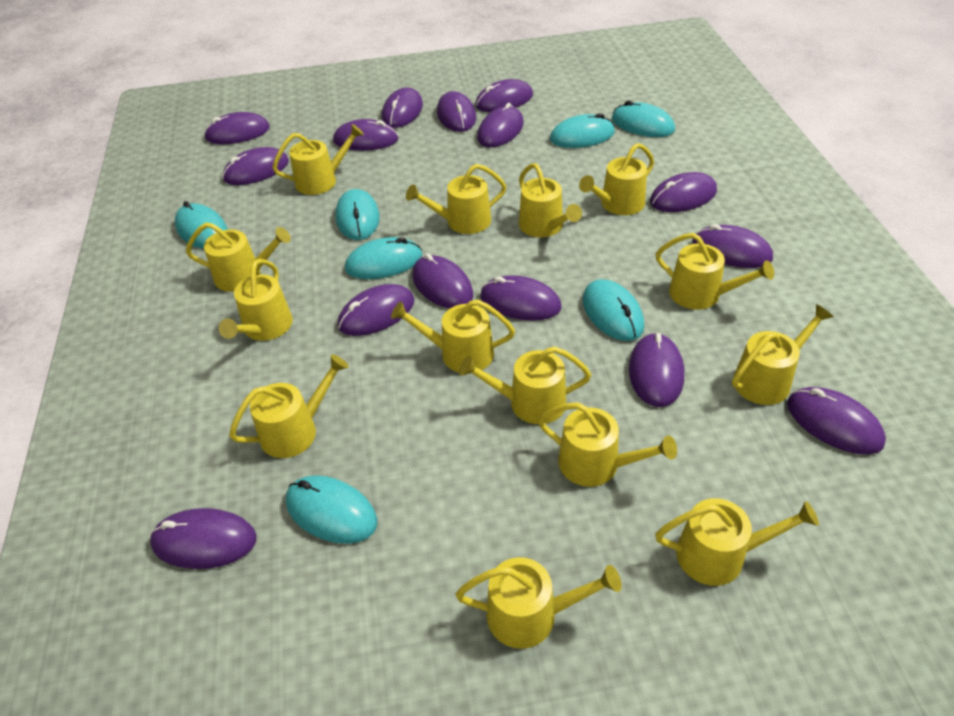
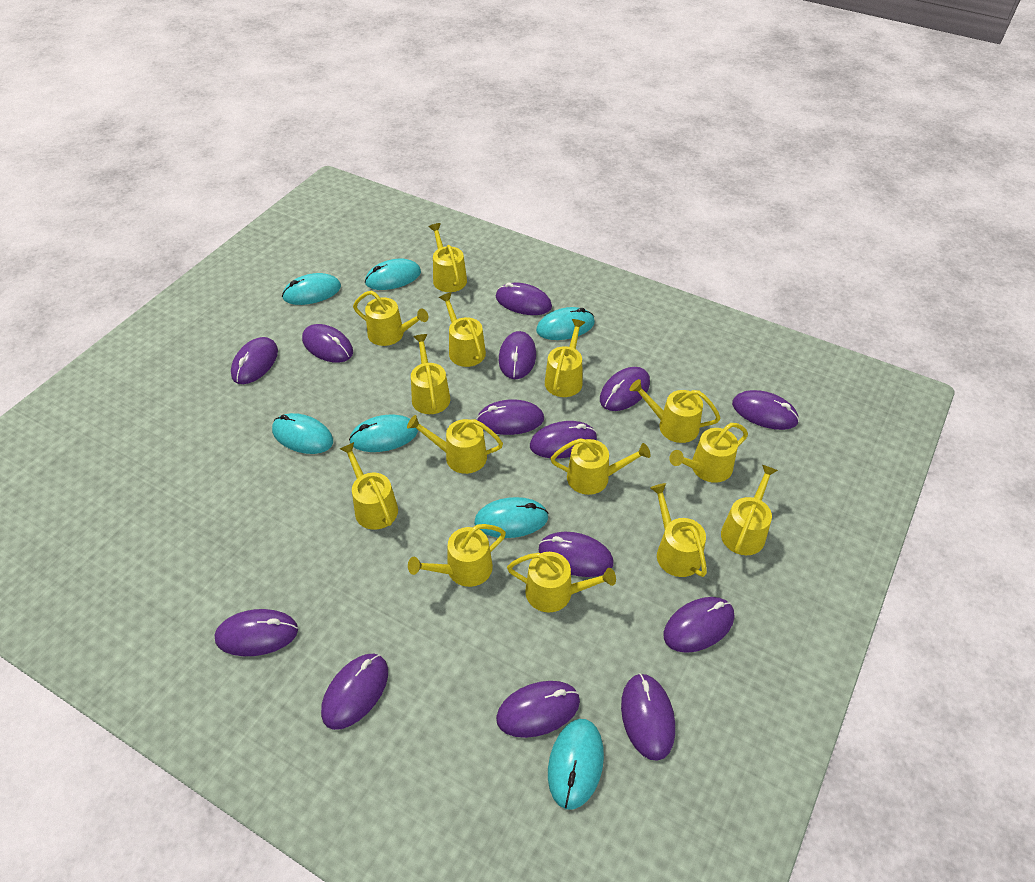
purple mouse: 15 -> 14

